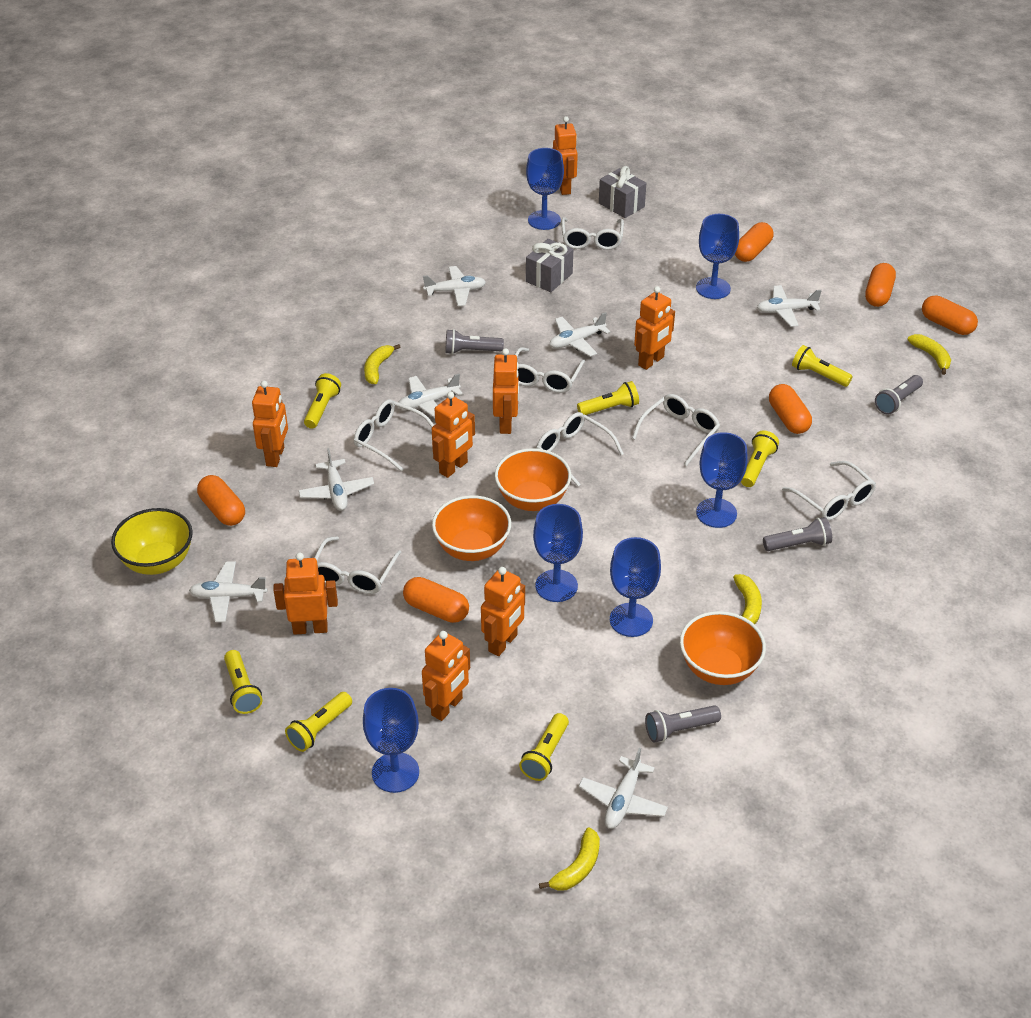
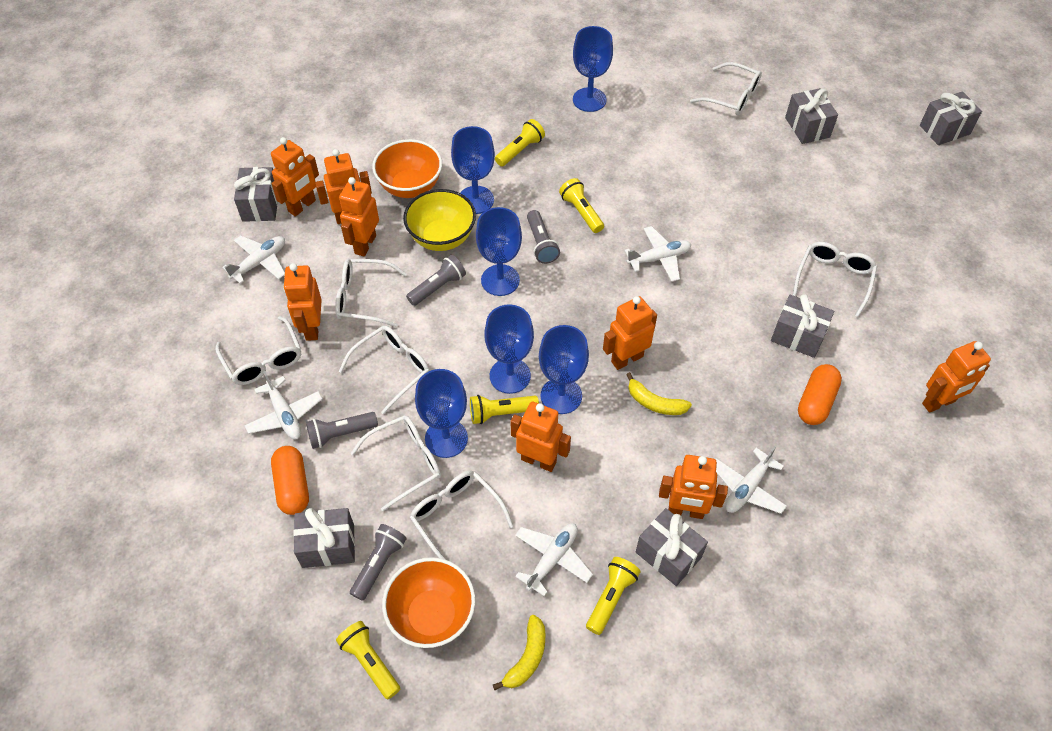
grey gift: 2 -> 6
orange bowl: 3 -> 2
orange capsule: 6 -> 2
white plane: 7 -> 5
yellow banana: 4 -> 2
yellow flashlight: 7 -> 5

